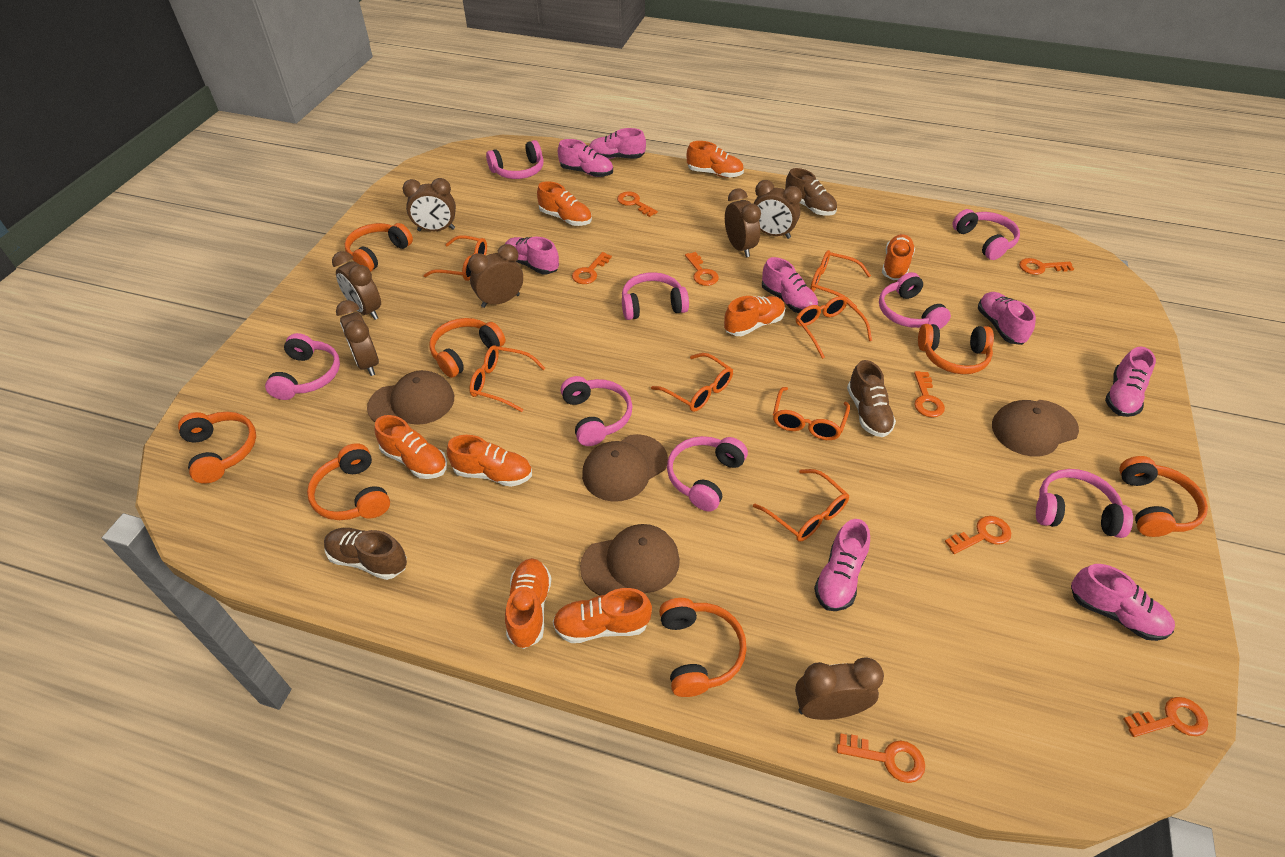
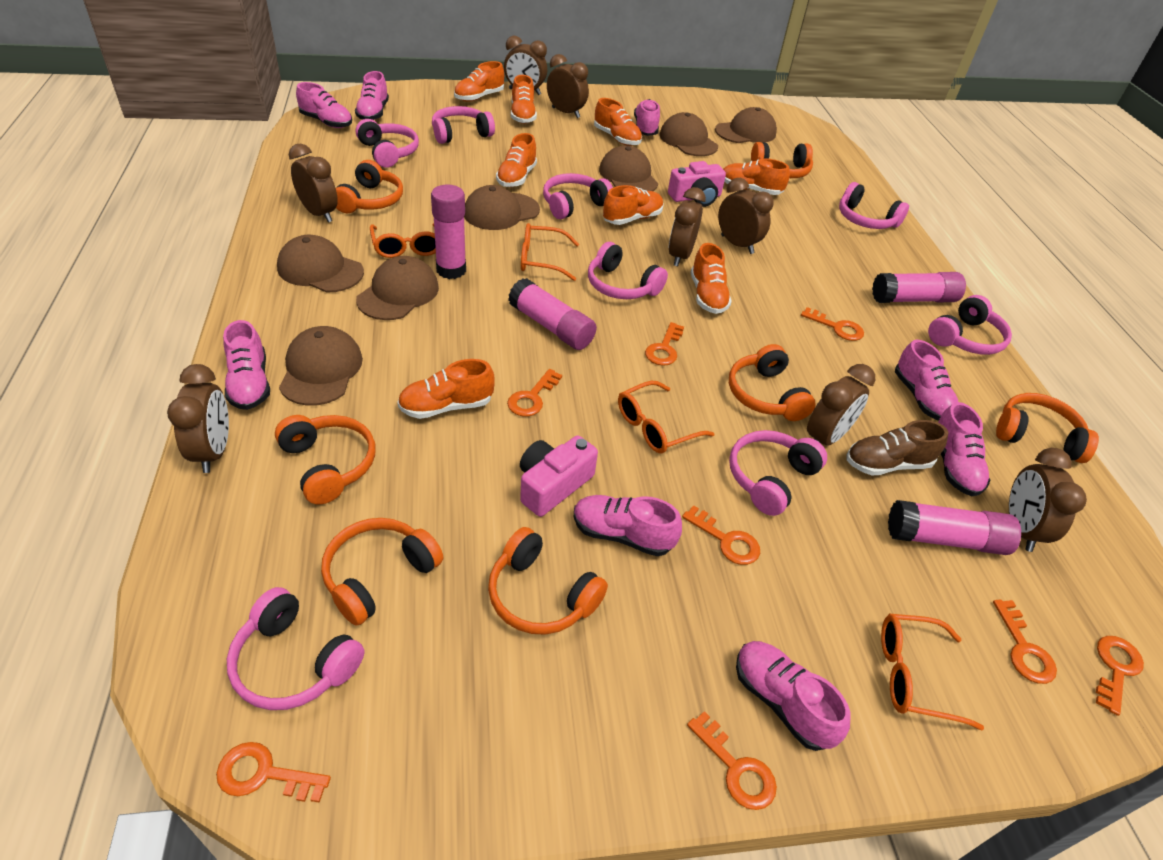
brown cap: 4 -> 7
brown clock: 7 -> 8
brown shoe: 3 -> 1
orange glasses: 7 -> 4
pink camera: 0 -> 2
pink glue stick: 0 -> 4

